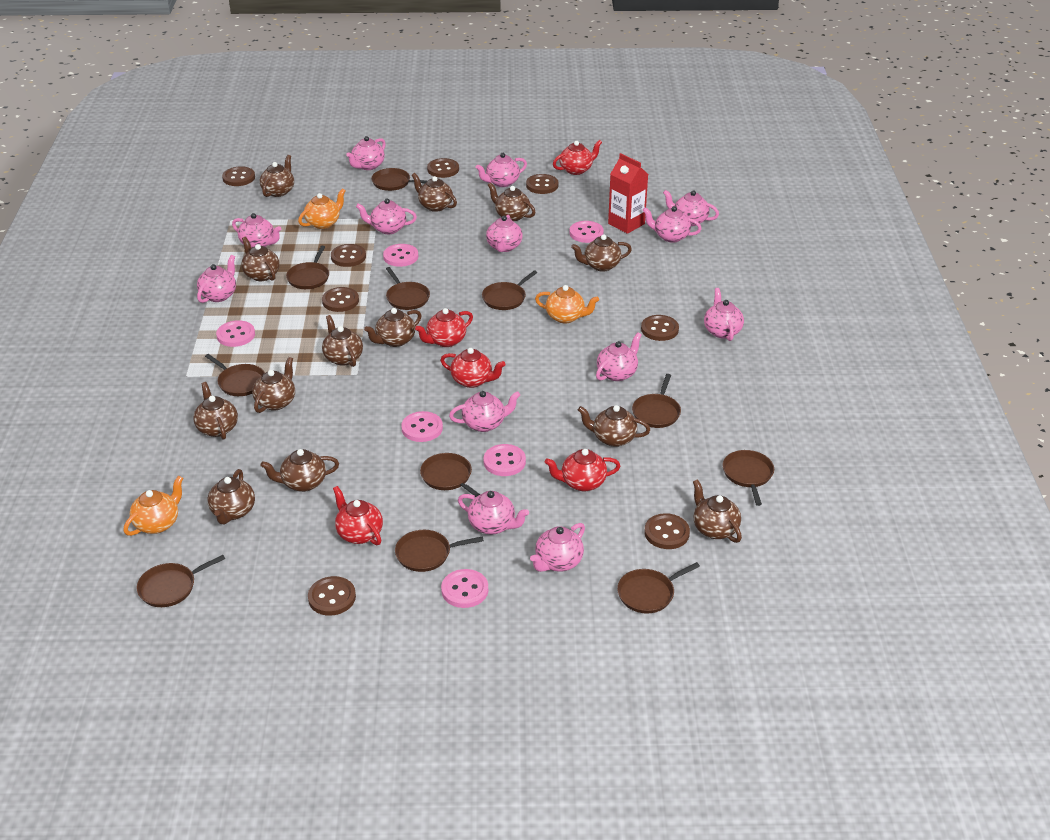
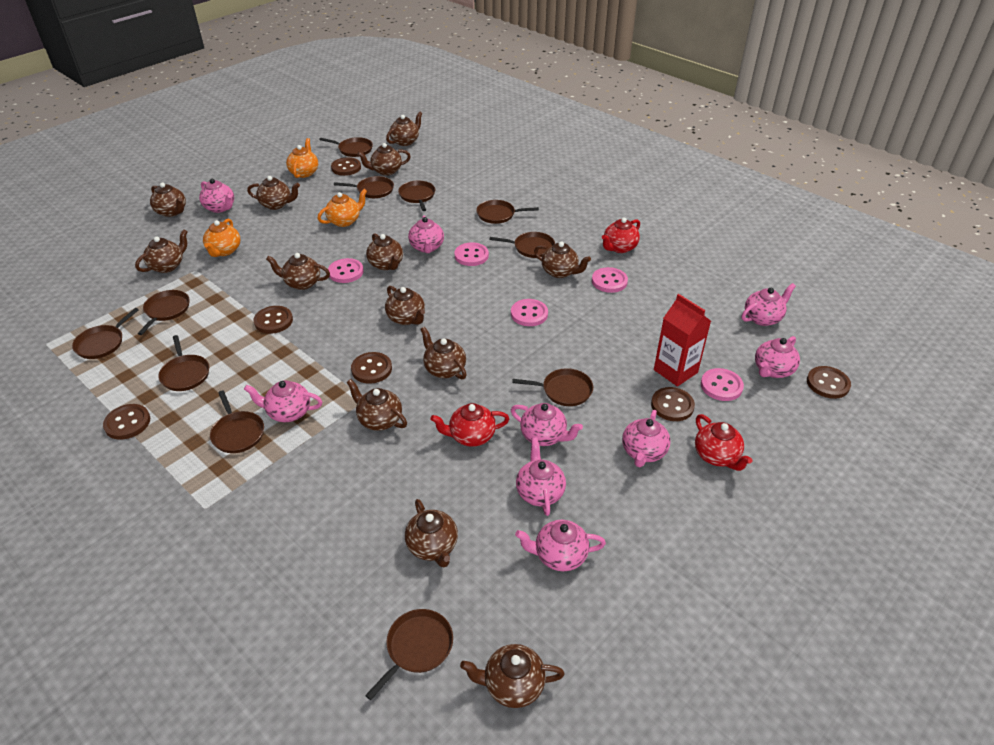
brown button: 8 -> 6
pink button: 6 -> 5
pink teapot: 13 -> 9
red teapot: 5 -> 3

